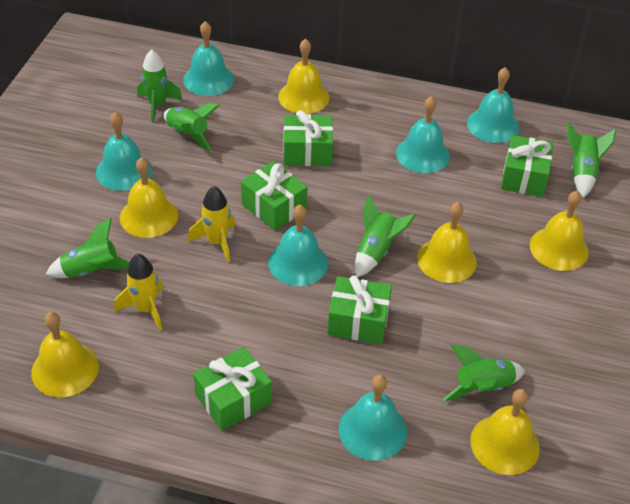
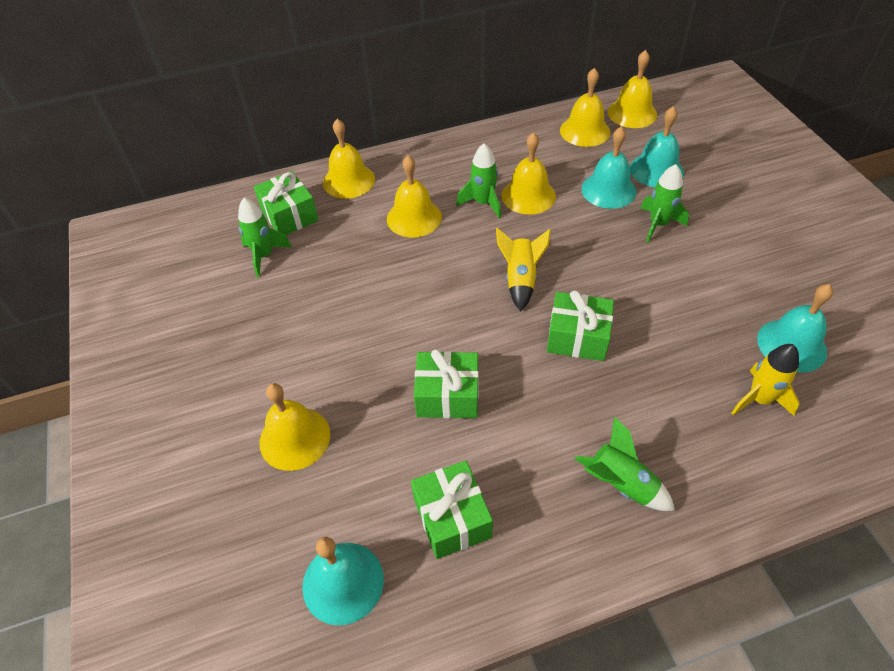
green gift: 5 -> 4
green rocket: 6 -> 4
turquoise bell: 6 -> 4

